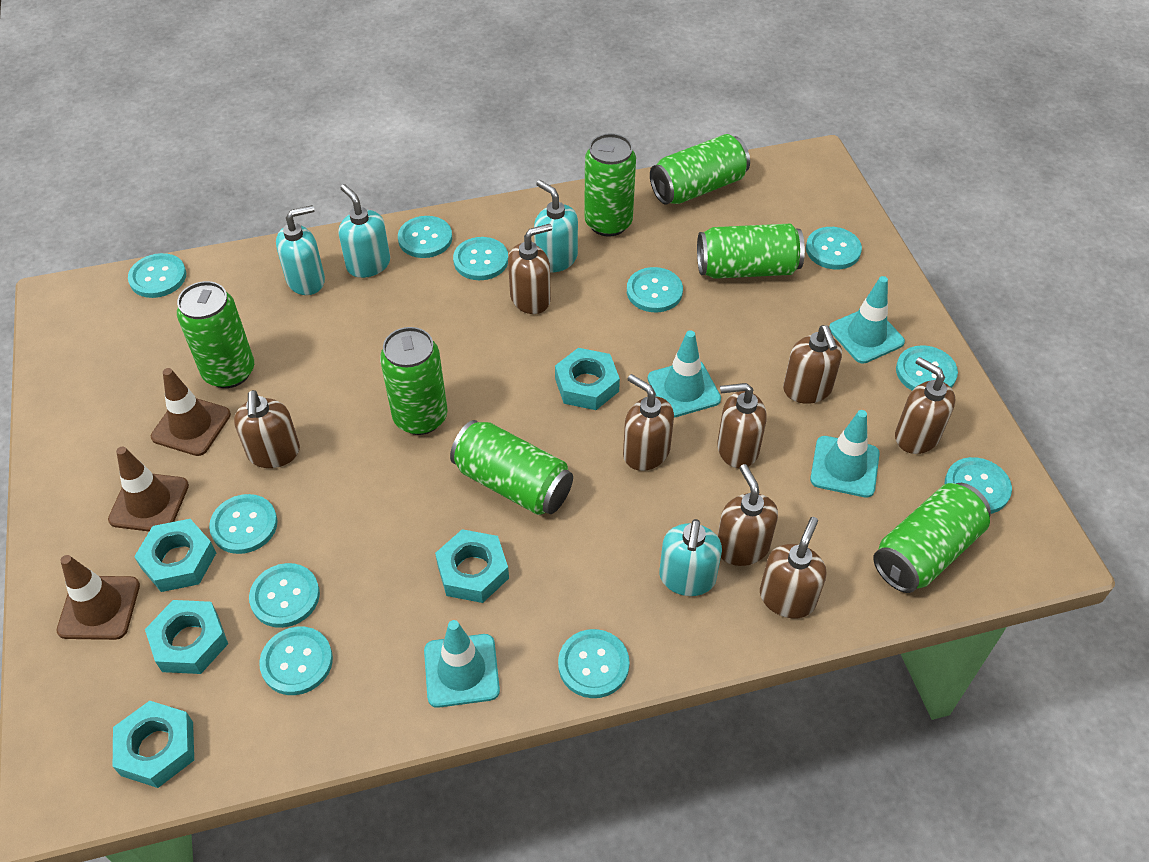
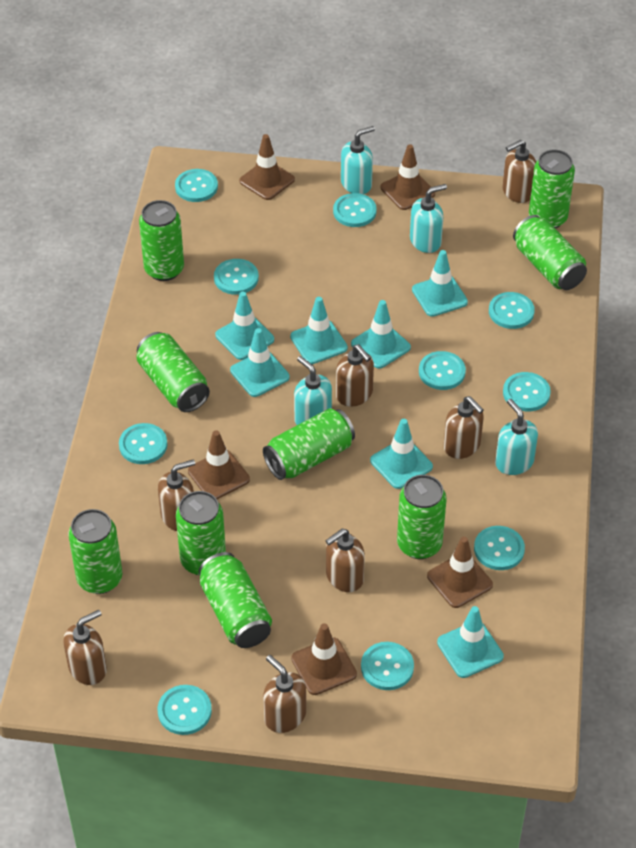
brown soap dispenser: 8 -> 7
brown traffic cone: 3 -> 5
green can: 7 -> 9
turquoise button: 11 -> 10
turquoise nut: 5 -> 0
turquoise traffic cone: 4 -> 7

